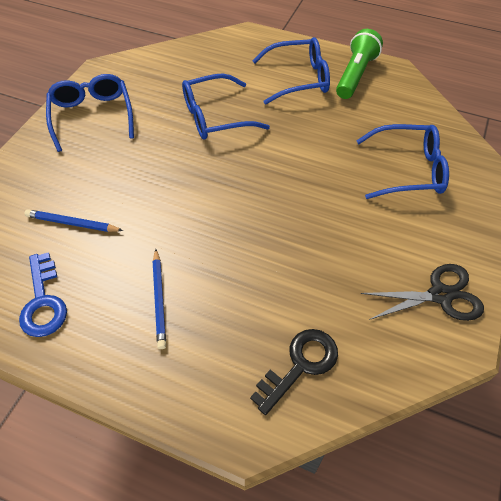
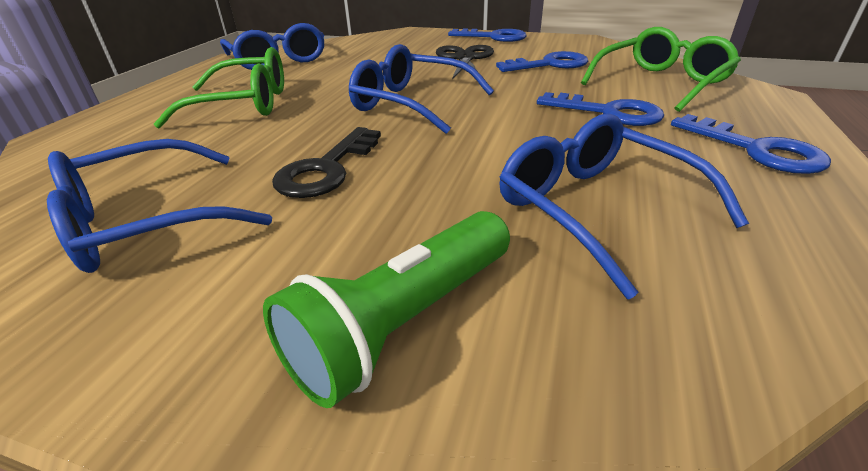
blue key: 1 -> 4
blue pencil: 2 -> 0
green glasses: 0 -> 2

